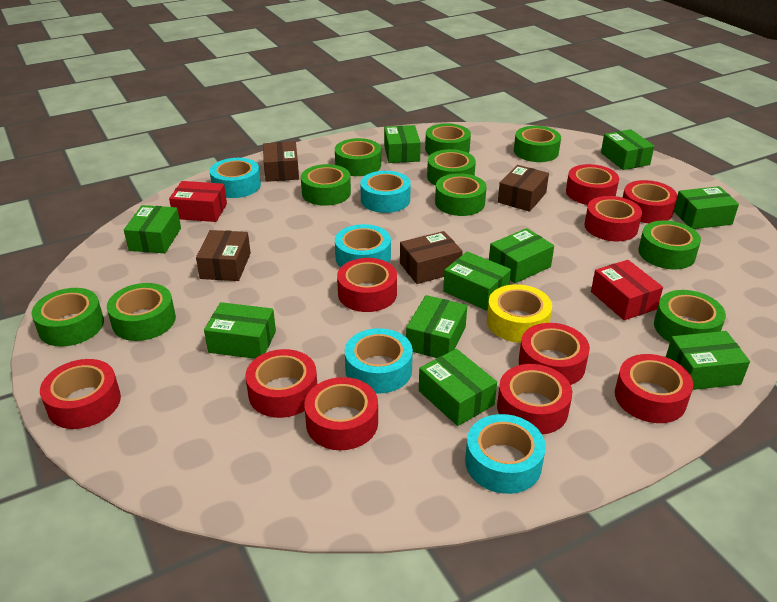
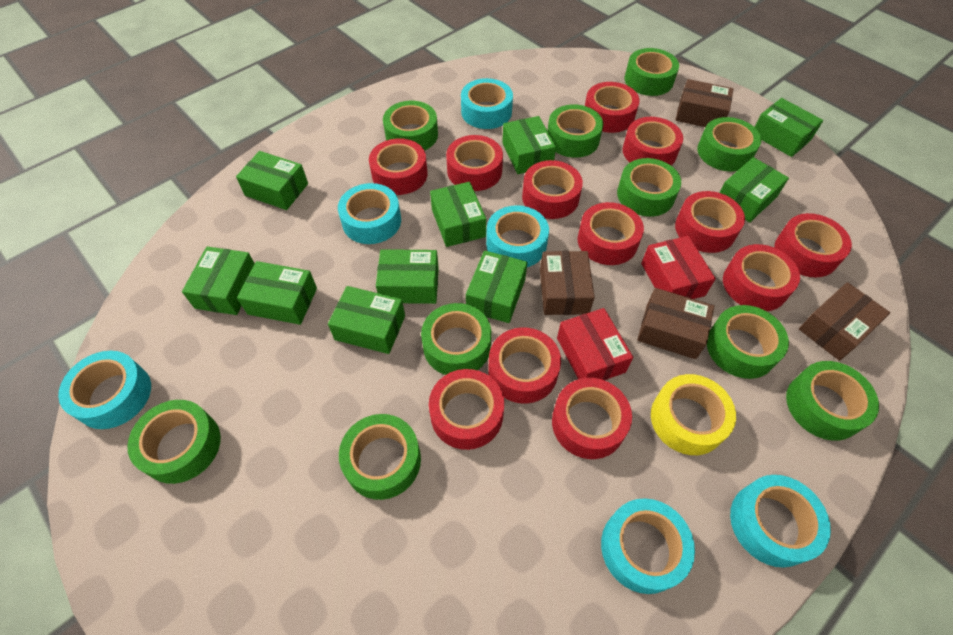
red tape: 10 -> 12
turquoise tape: 5 -> 6

